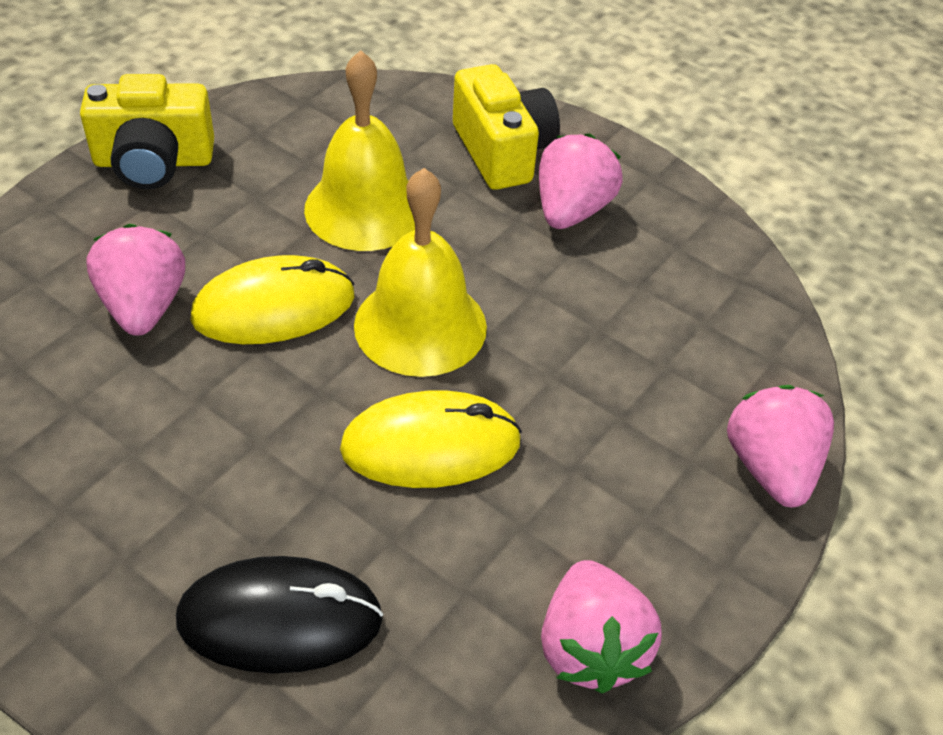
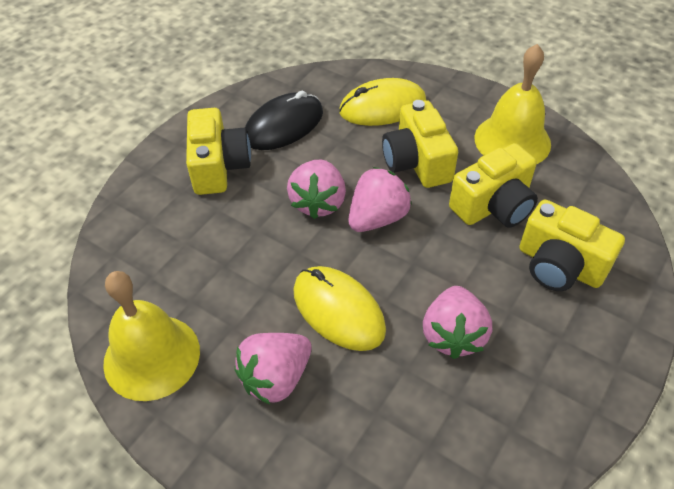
yellow camera: 2 -> 4

